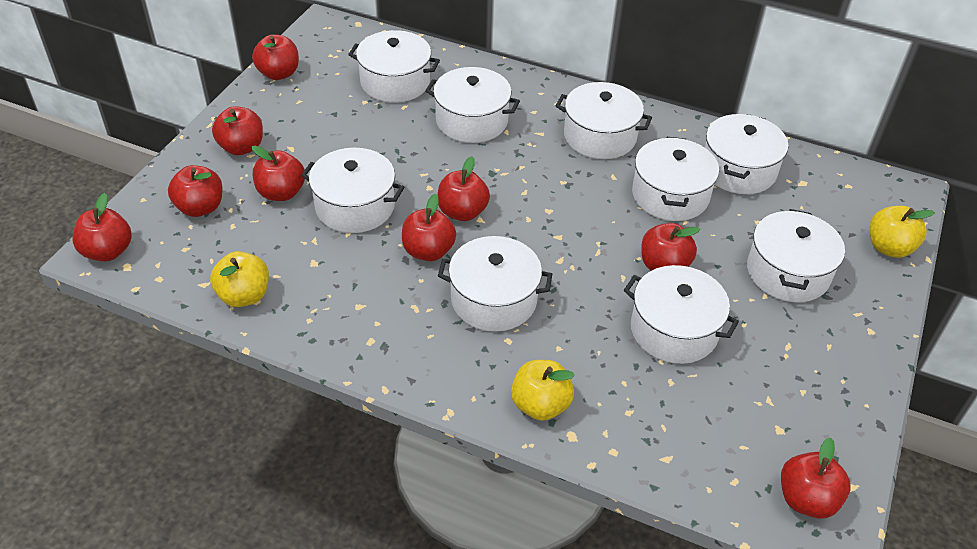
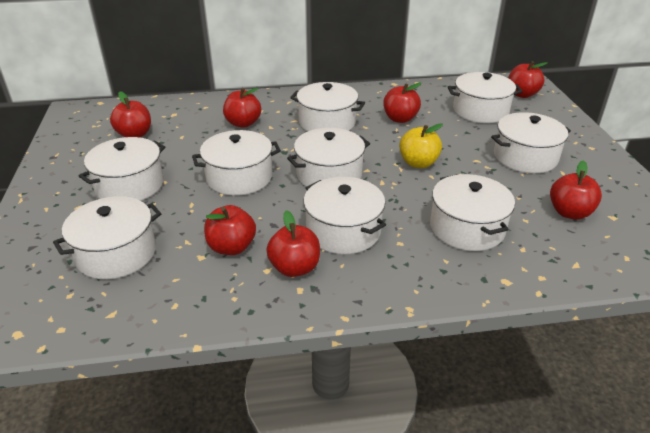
red apple: 9 -> 7
yellow apple: 3 -> 1

